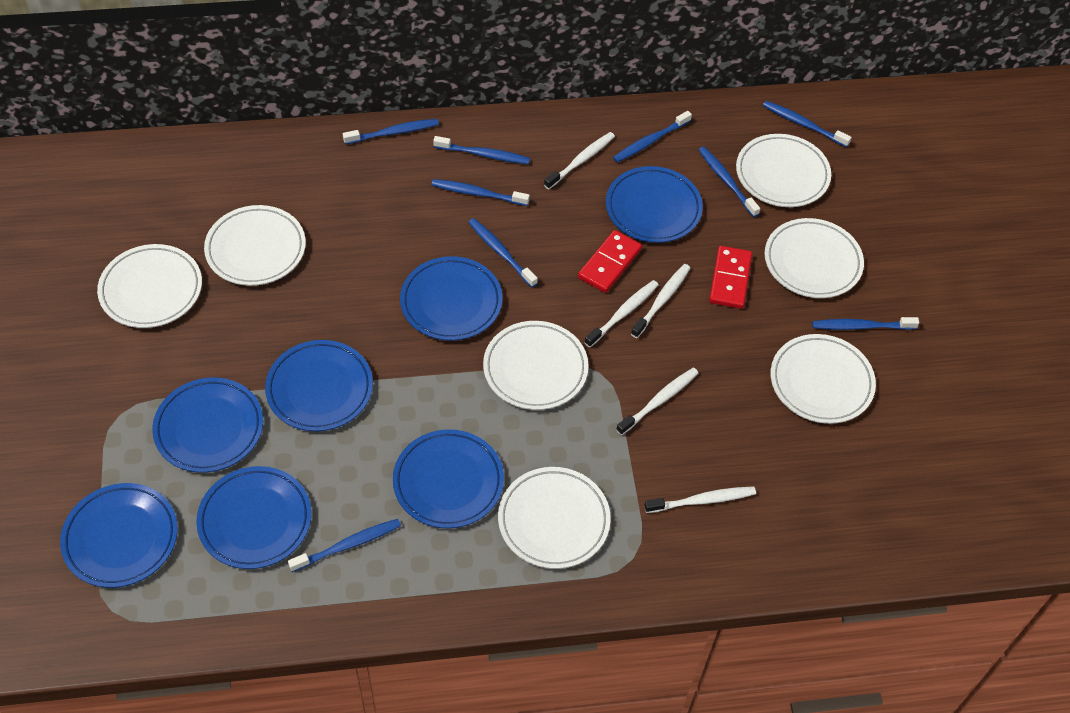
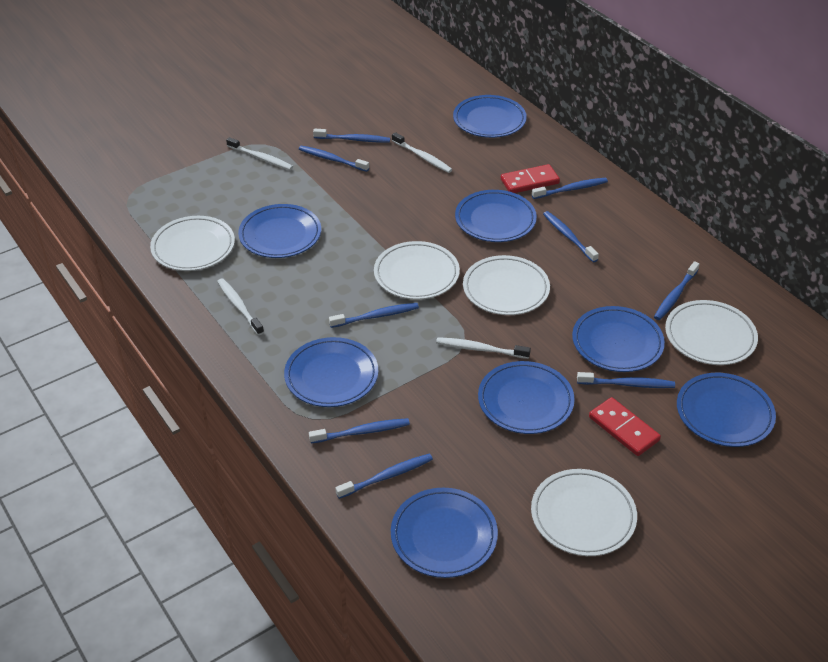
blue plate: 7 -> 8
white plate: 7 -> 5
white toothbrush: 5 -> 4

